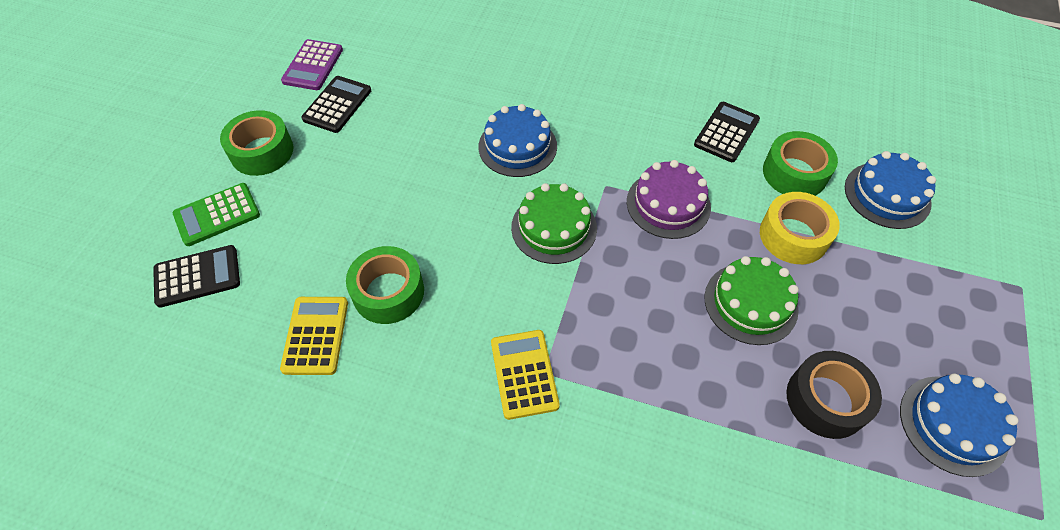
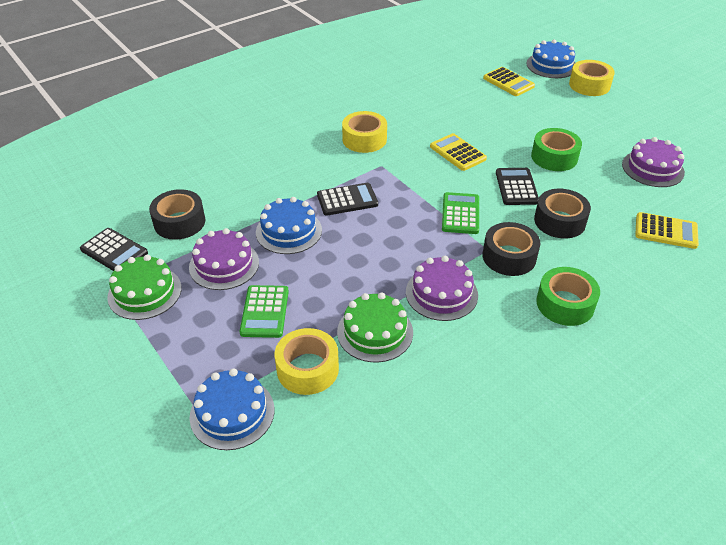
black tape: 1 -> 3
green calculator: 1 -> 2
green tape: 3 -> 2
purple cake: 1 -> 3
purple calculator: 1 -> 0
yellow calculator: 2 -> 3
yellow tape: 1 -> 3

